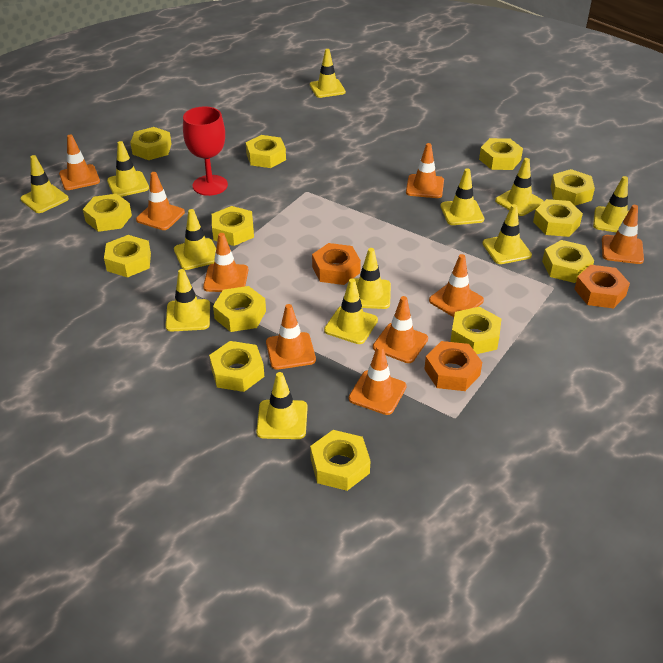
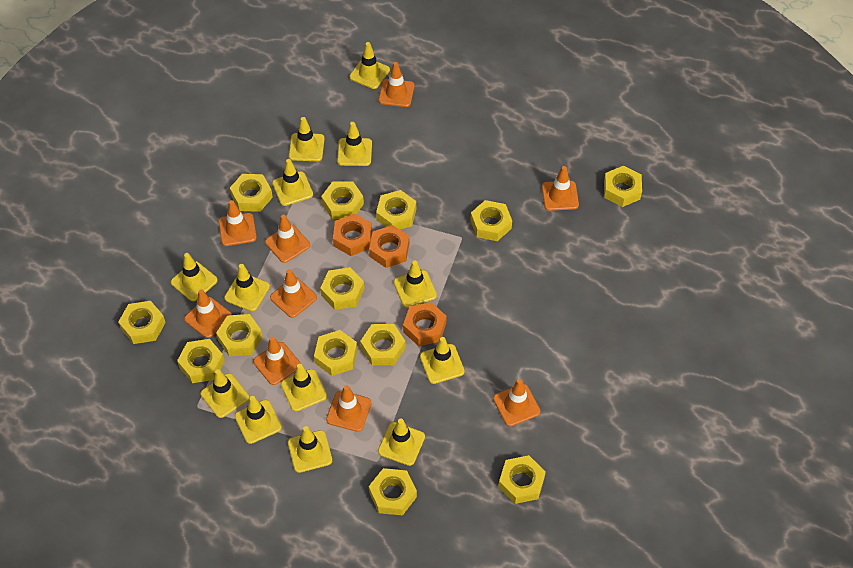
red goblet: 1 -> 0
yellow traffic cone: 12 -> 13

